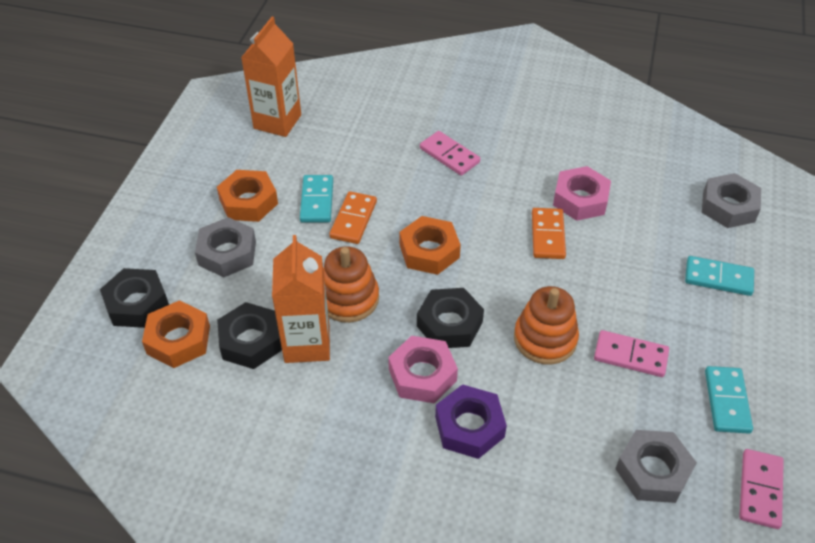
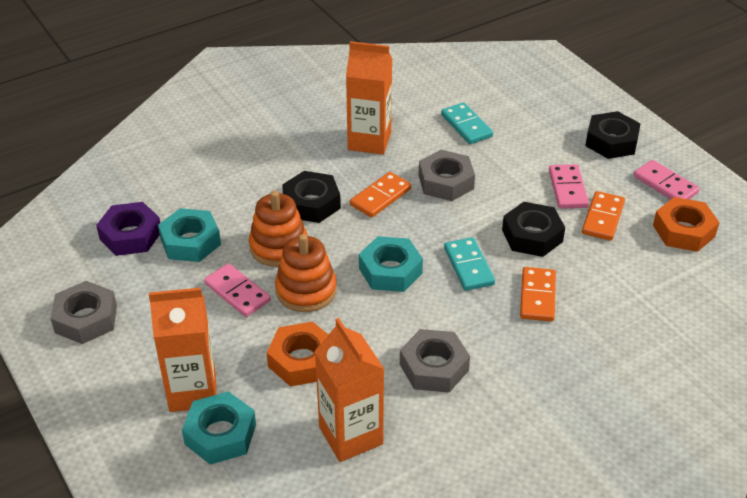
orange carton: 2 -> 3
orange domino: 2 -> 3
orange nut: 3 -> 2
pink nut: 2 -> 0
turquoise domino: 3 -> 2
turquoise nut: 0 -> 3

